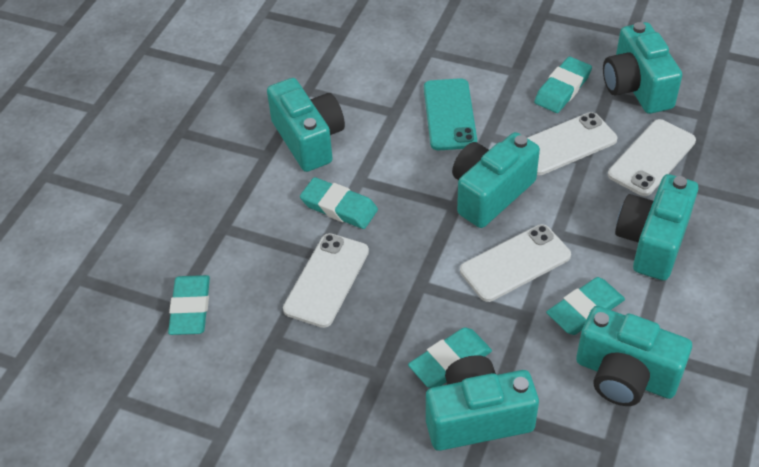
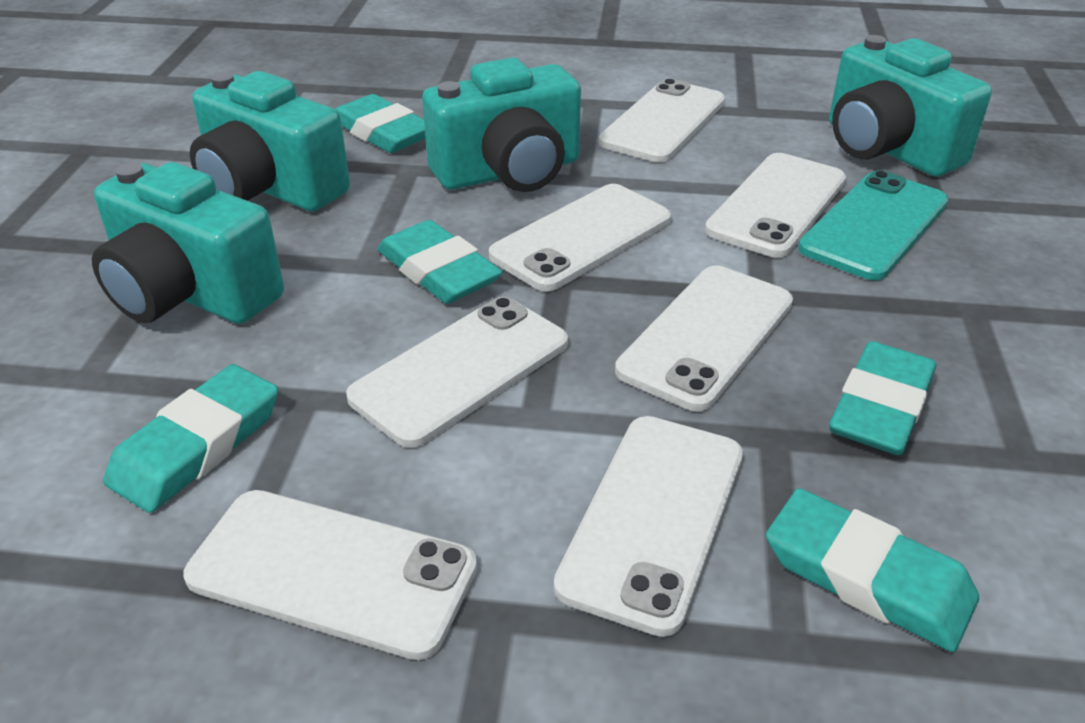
turquoise camera: 6 -> 4
white phone: 4 -> 7

